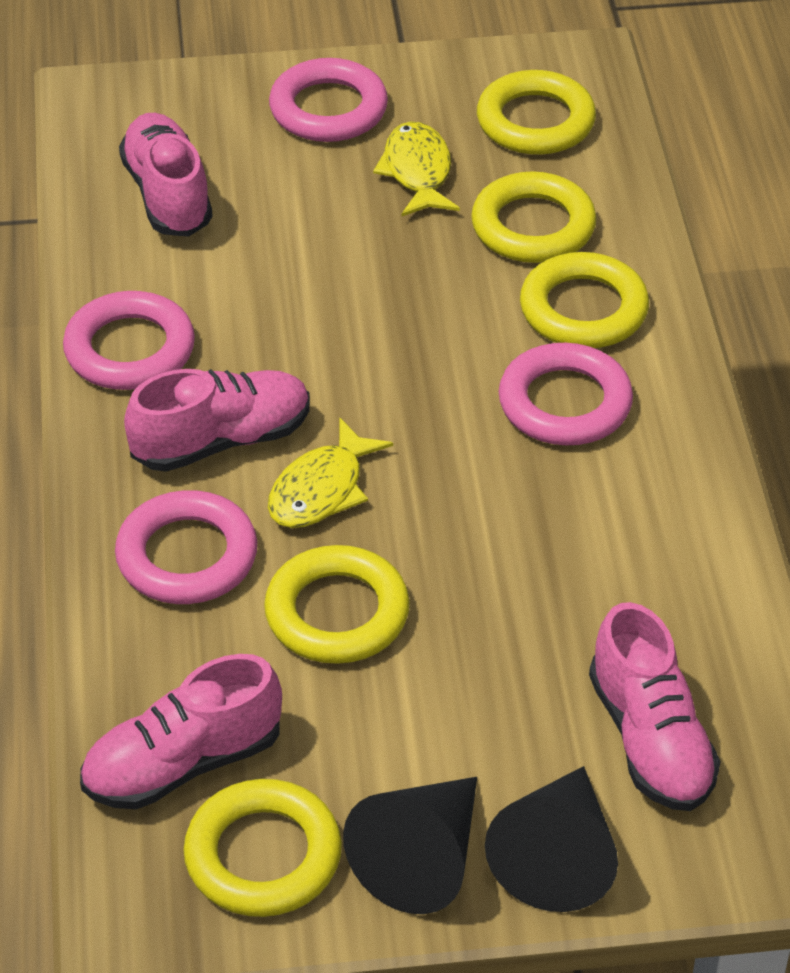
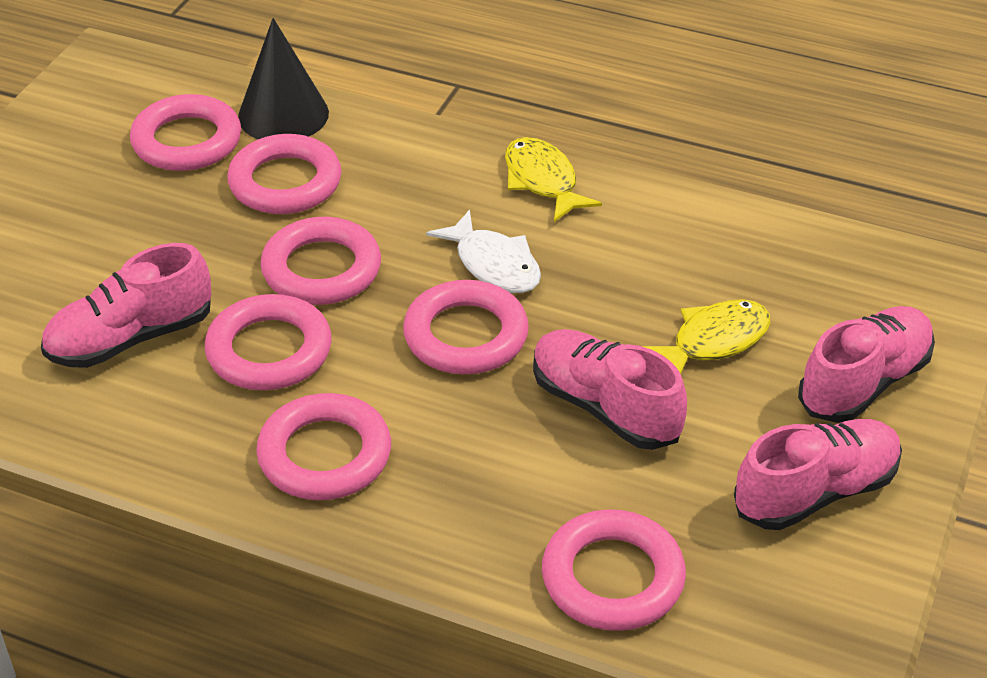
black cone: 2 -> 1
pink ring: 4 -> 7
white fish: 0 -> 1
yellow ring: 5 -> 0

